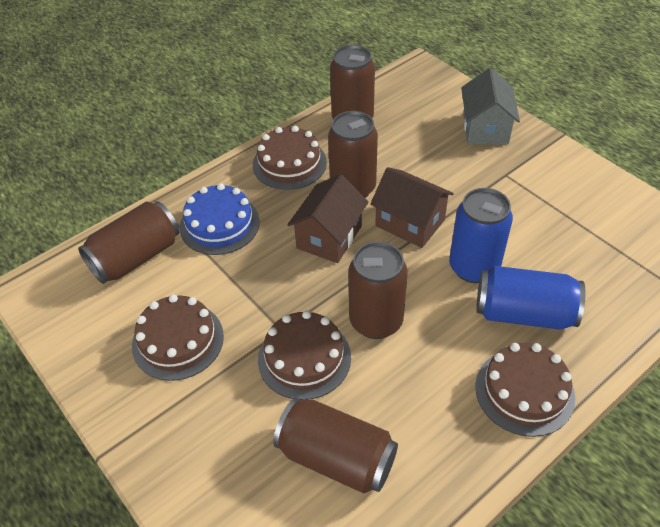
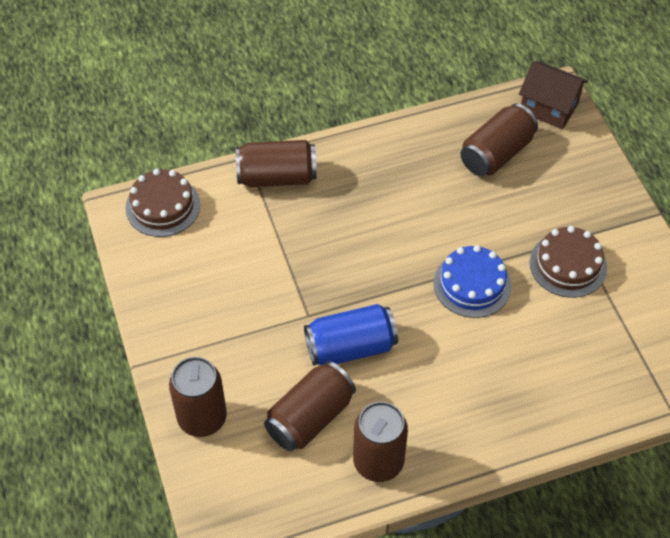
blue can: 2 -> 1
brown cake: 4 -> 2
brown house: 2 -> 1
grey house: 1 -> 0

